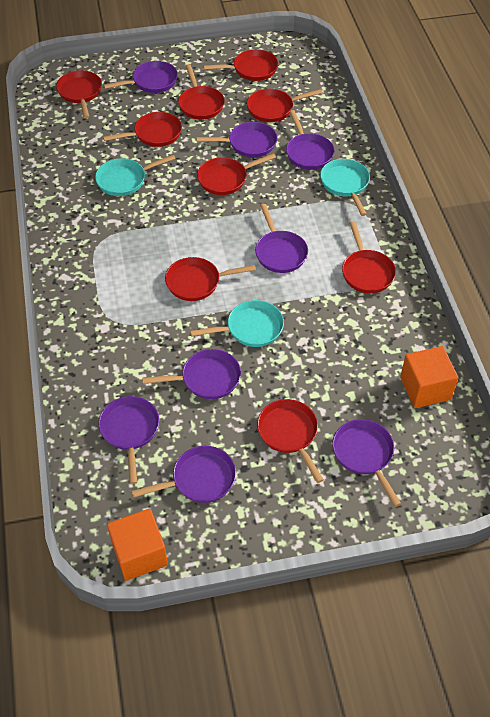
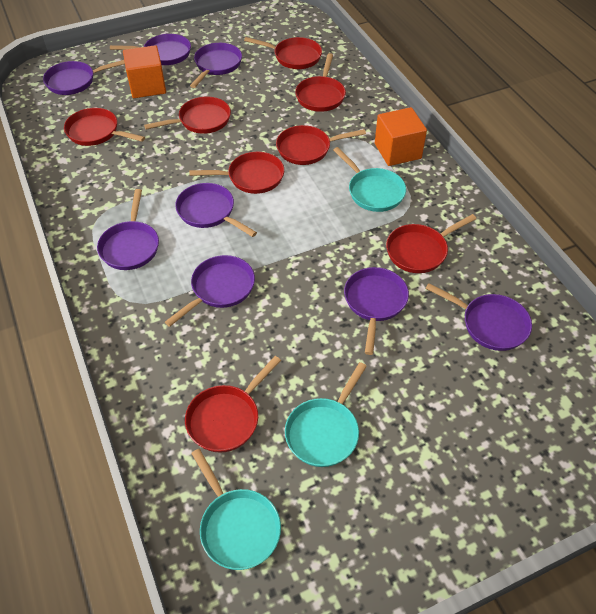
red pan: 9 -> 8

